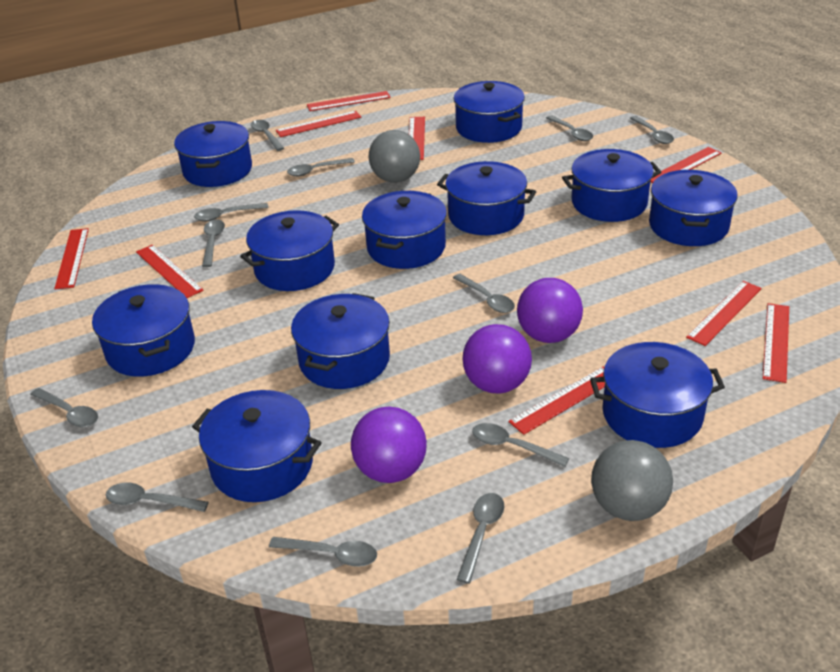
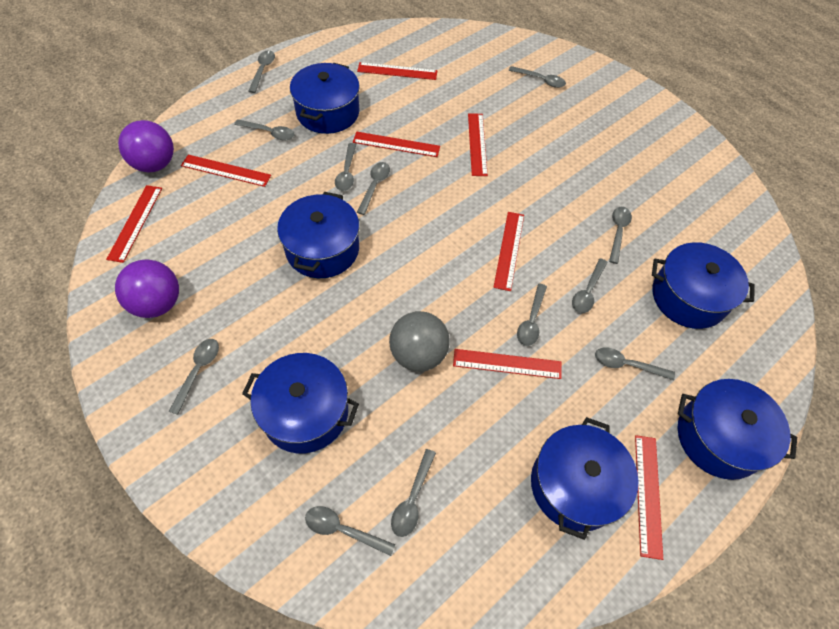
blue pot: 11 -> 6
grey ball: 2 -> 1
purple ball: 3 -> 2
red ruler: 9 -> 8

